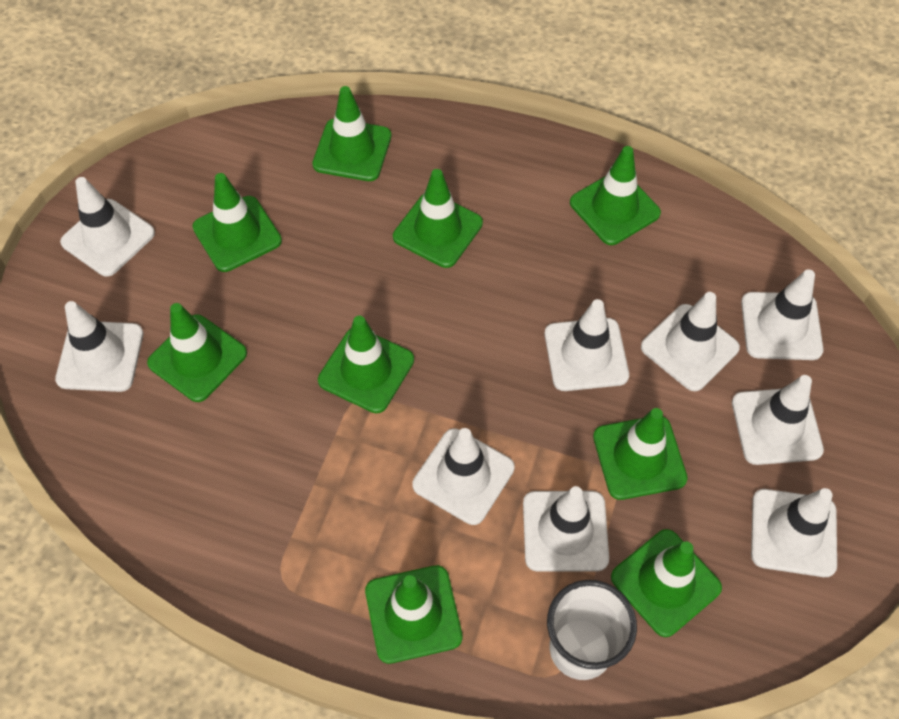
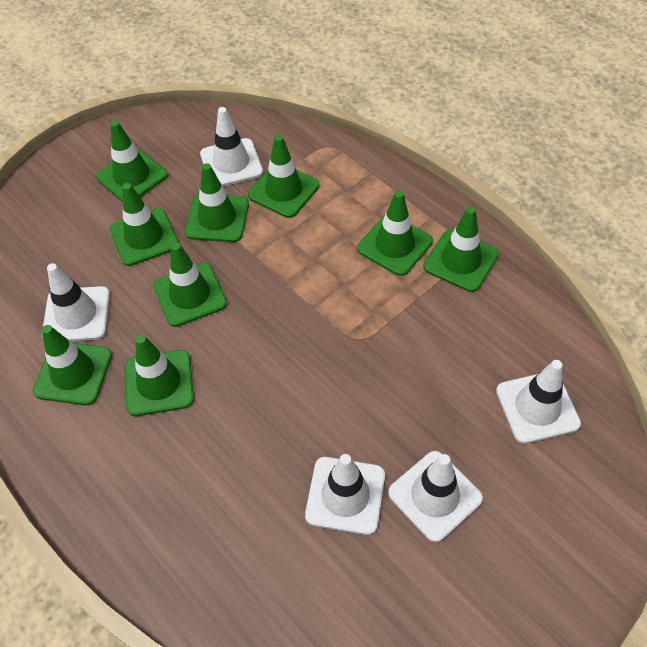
white cup: 1 -> 0
white traffic cone: 9 -> 5

